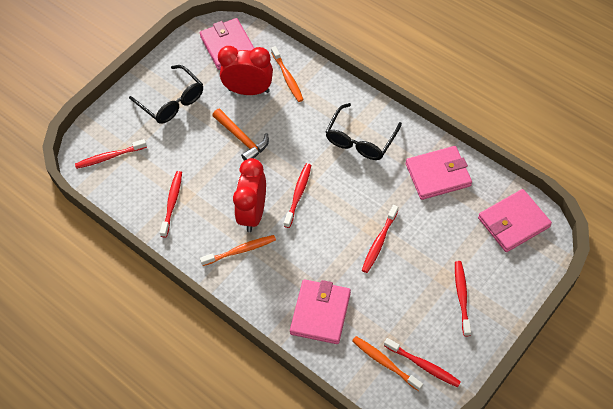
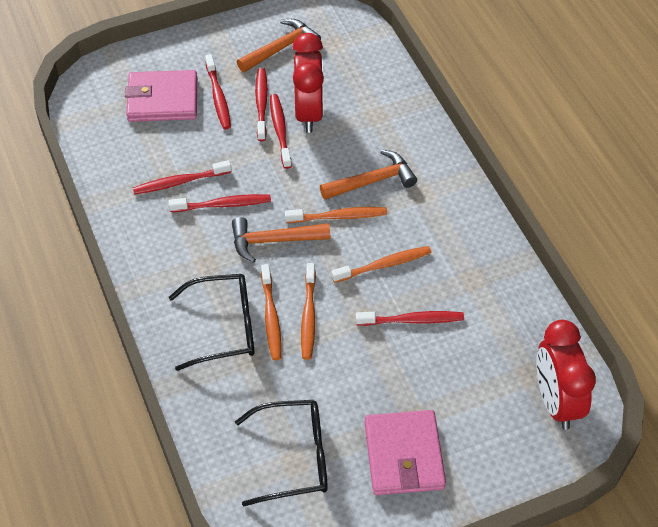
orange hammer: 1 -> 3
orange toothbrush: 3 -> 4
pink wallet: 4 -> 2

